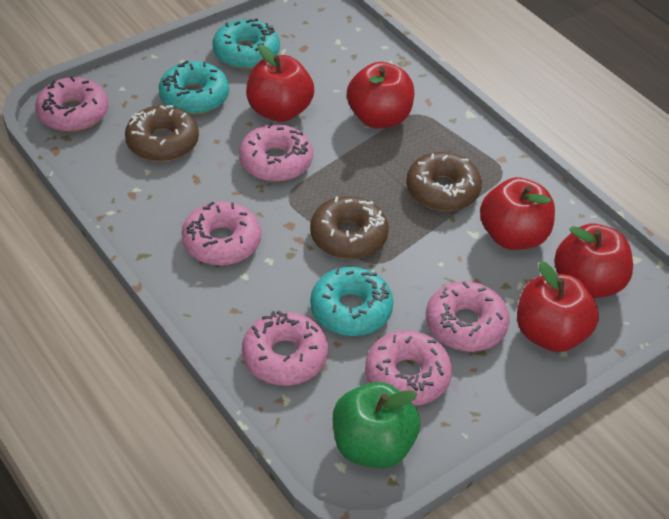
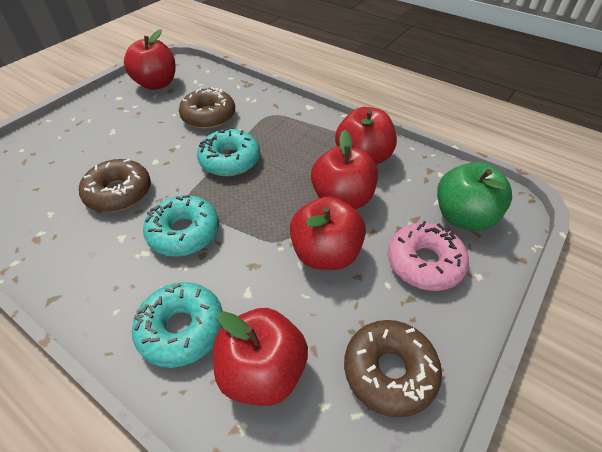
pink donut: 6 -> 1

